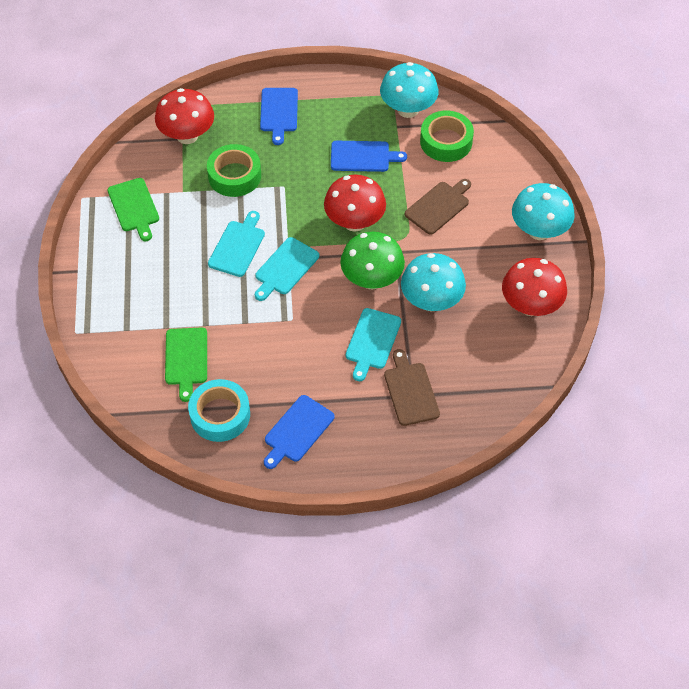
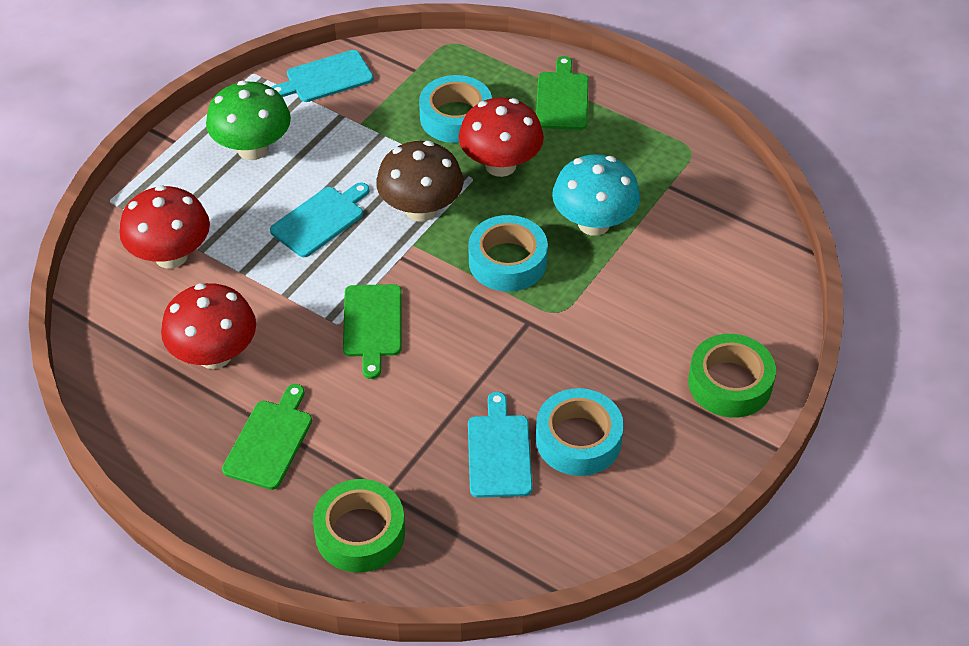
blue cutting board: 3 -> 0
brown cutting board: 2 -> 0
brown mushroom: 0 -> 1
green cutting board: 2 -> 3
turquoise mushroom: 3 -> 1
turquoise tape: 1 -> 3

